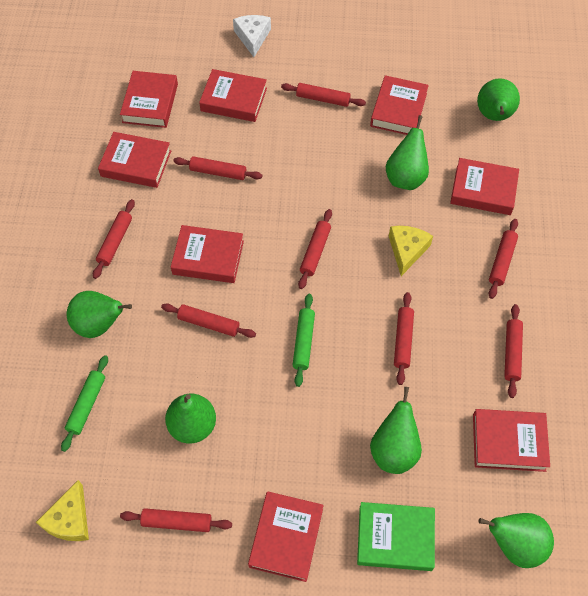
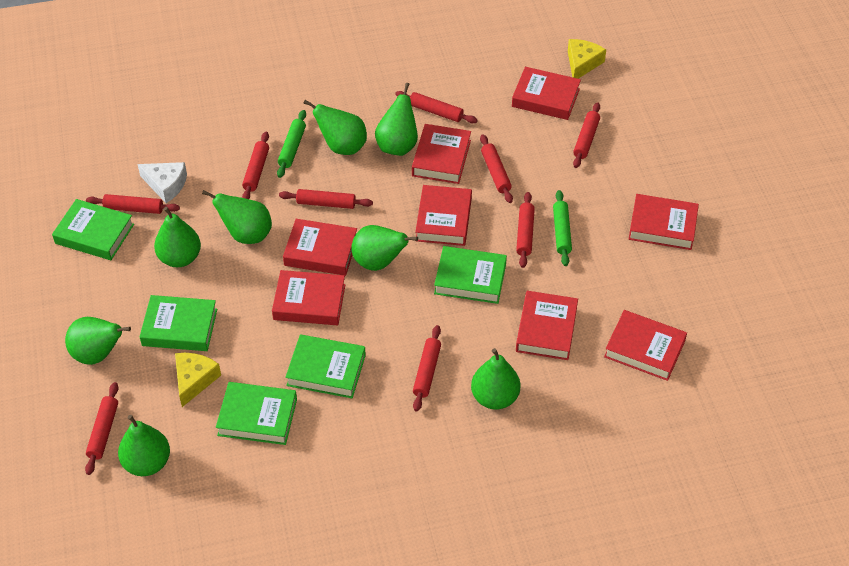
green book: 1 -> 5
green pear: 6 -> 8

